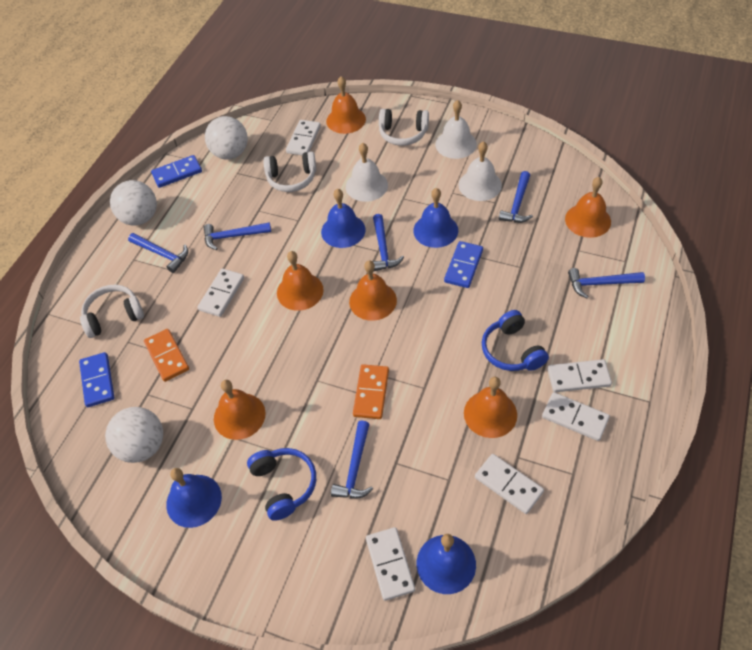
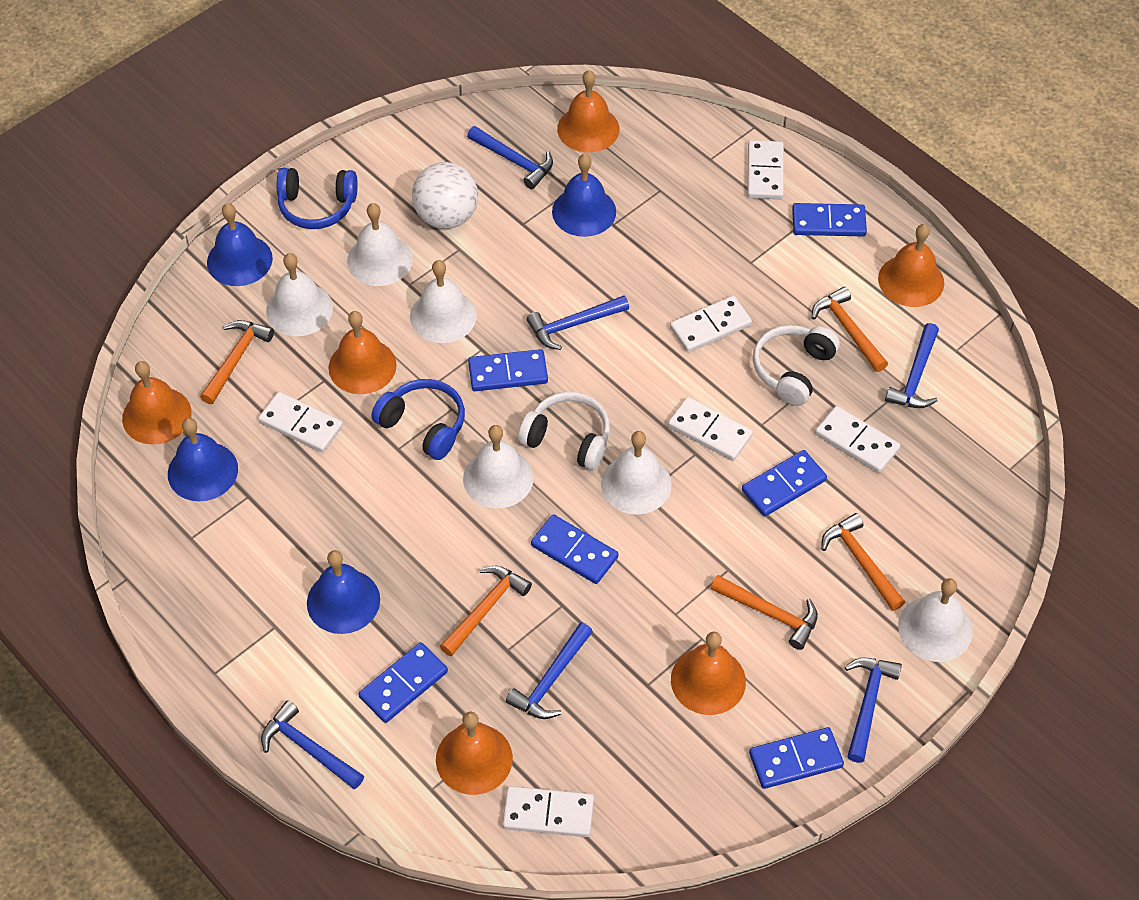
blue domino: 3 -> 6
orange domino: 2 -> 0
orange hammer: 0 -> 5
white ball: 3 -> 1
white bell: 3 -> 6
white headphones: 3 -> 2

